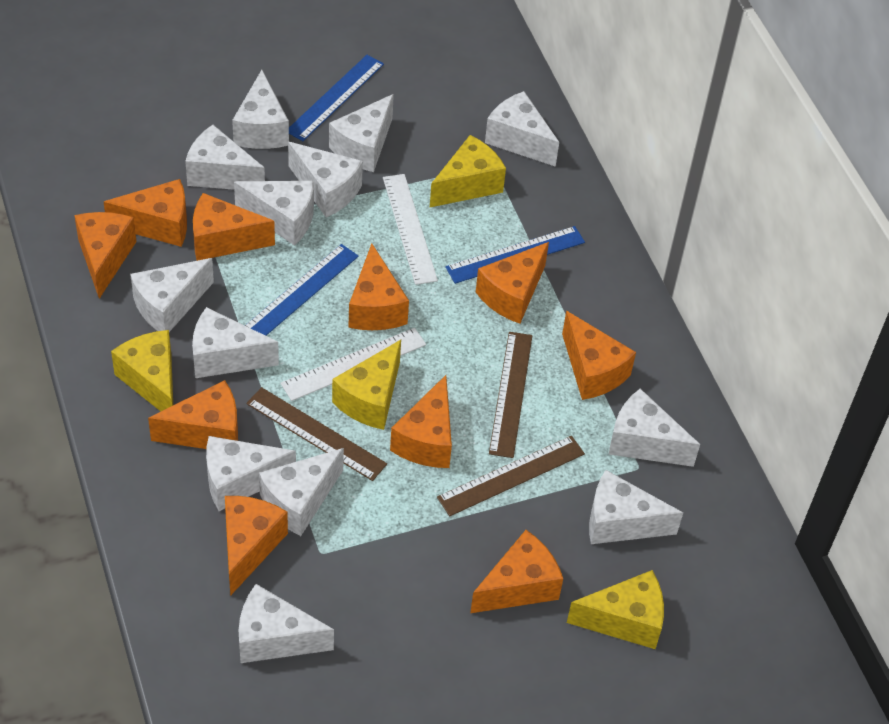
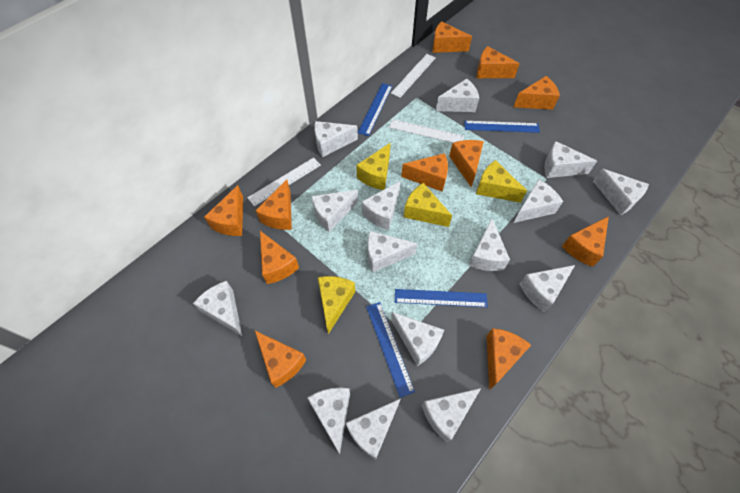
blue ruler: 3 -> 4
brown ruler: 3 -> 0
orange cheese: 10 -> 11
white cheese: 13 -> 15
white ruler: 2 -> 3

